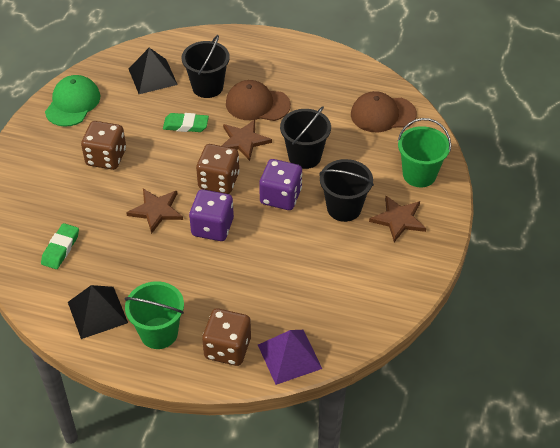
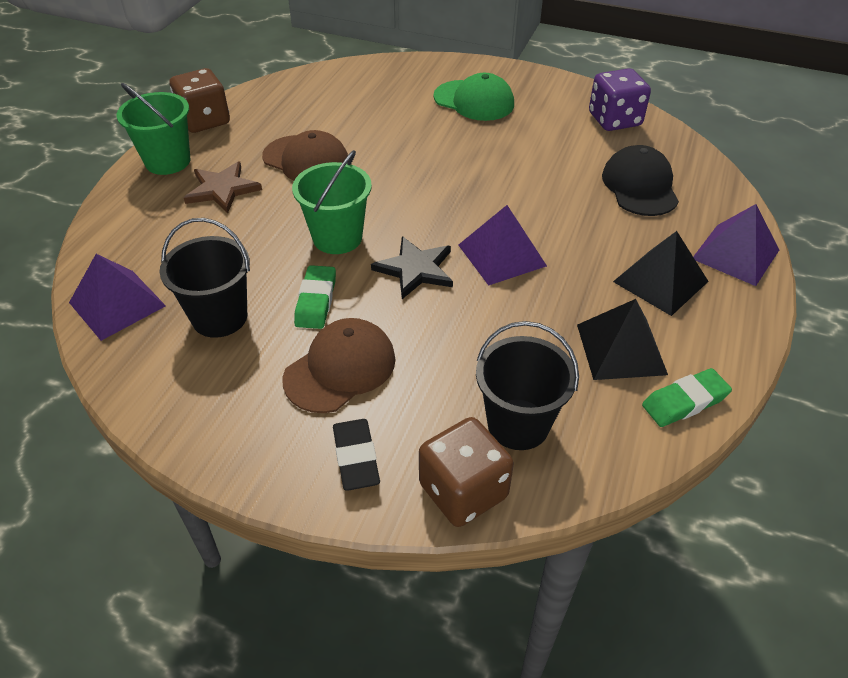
black bucket: 3 -> 2
black cap: 0 -> 1
black eraser: 0 -> 1
black star: 0 -> 1
brown dice: 3 -> 2
brown star: 3 -> 1
purple dice: 2 -> 1
purple pyramid: 1 -> 3

